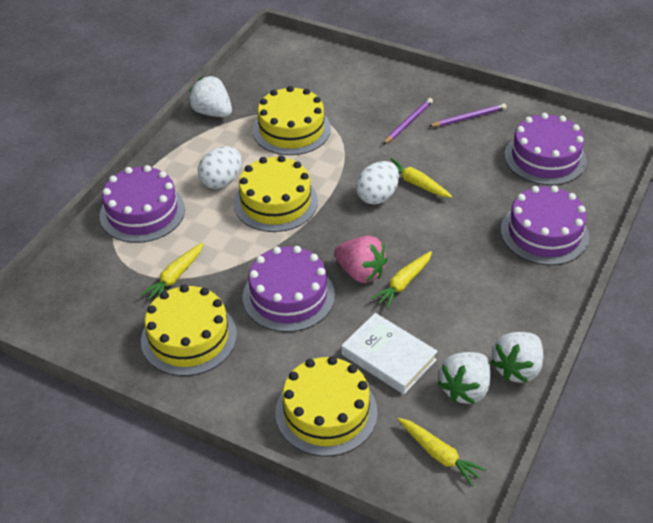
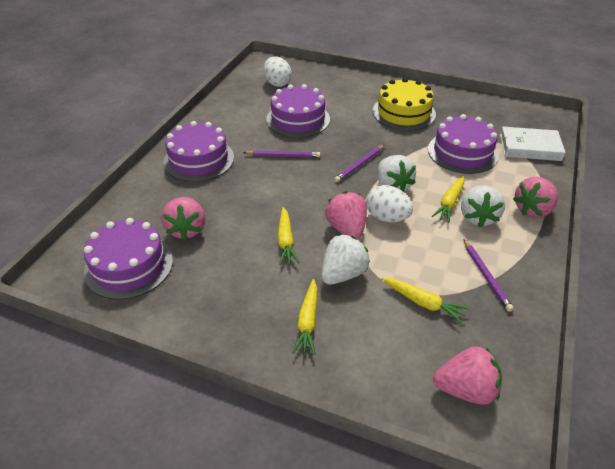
pink strawberry: 1 -> 4
purple pencil: 2 -> 3
yellow cake: 4 -> 1

